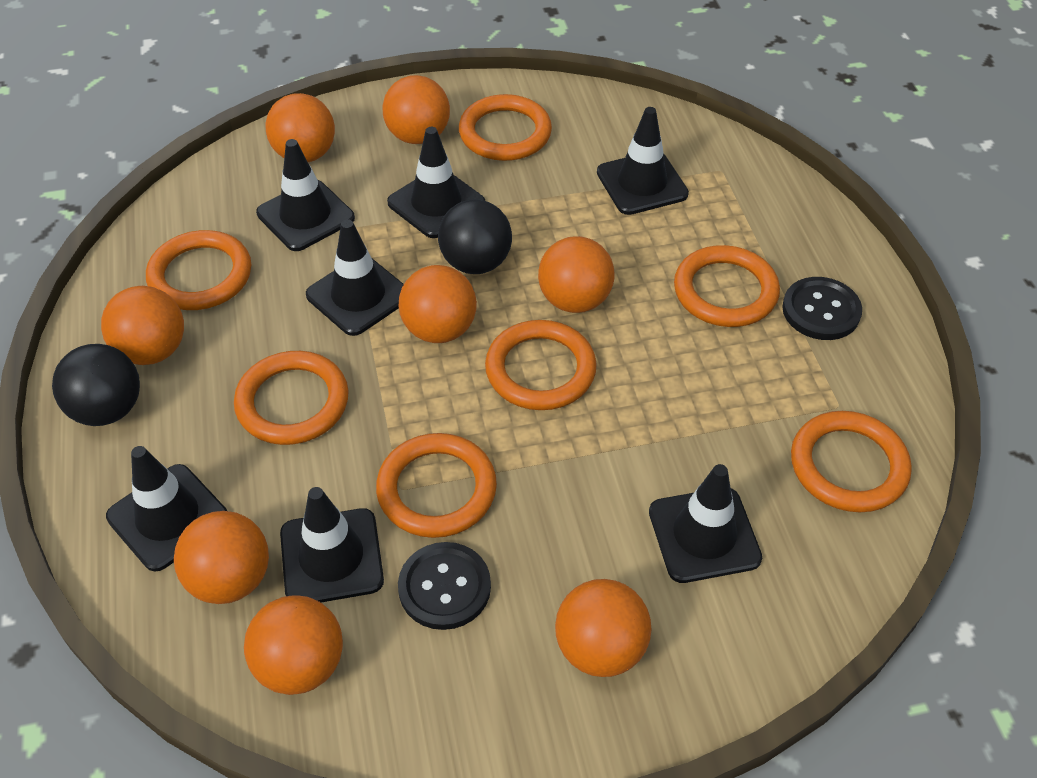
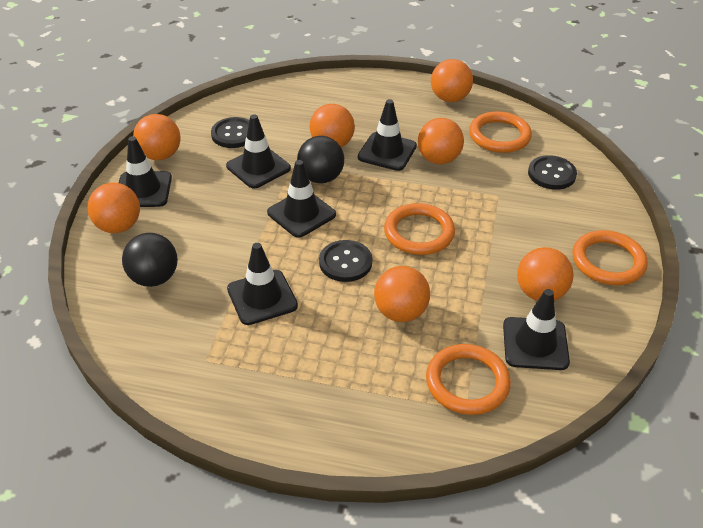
black button: 2 -> 3
black traffic cone: 7 -> 6
orange ball: 8 -> 7
orange ring: 7 -> 4

